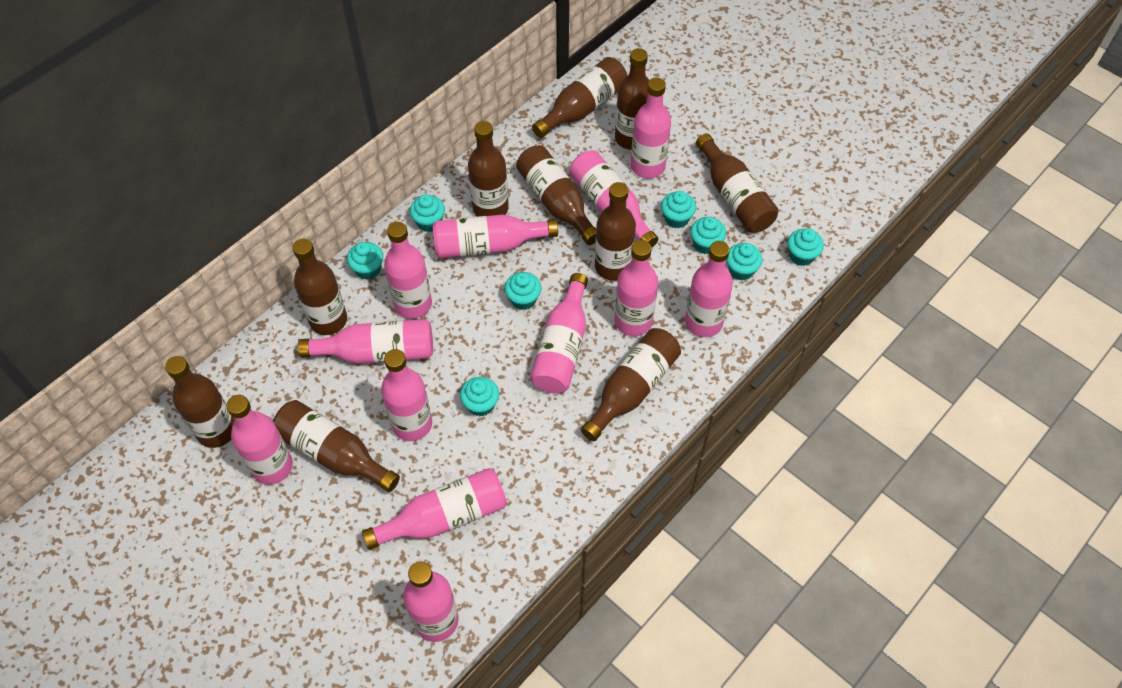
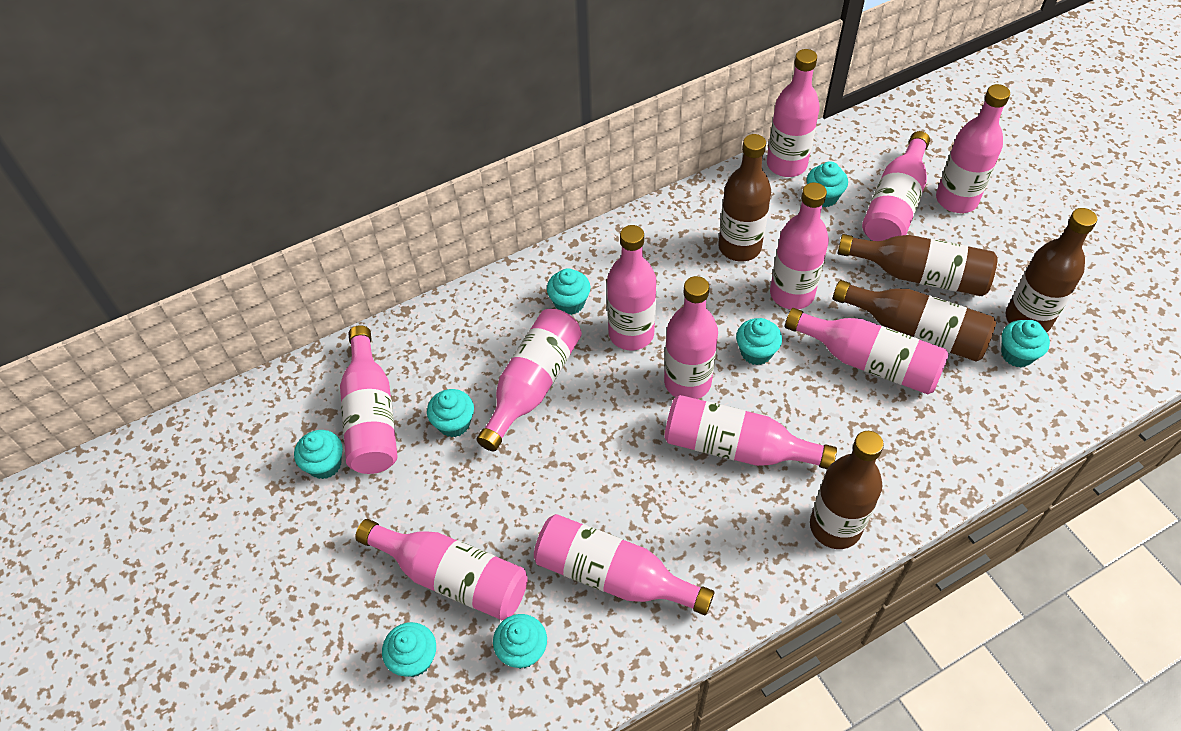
brown bottle: 10 -> 5

